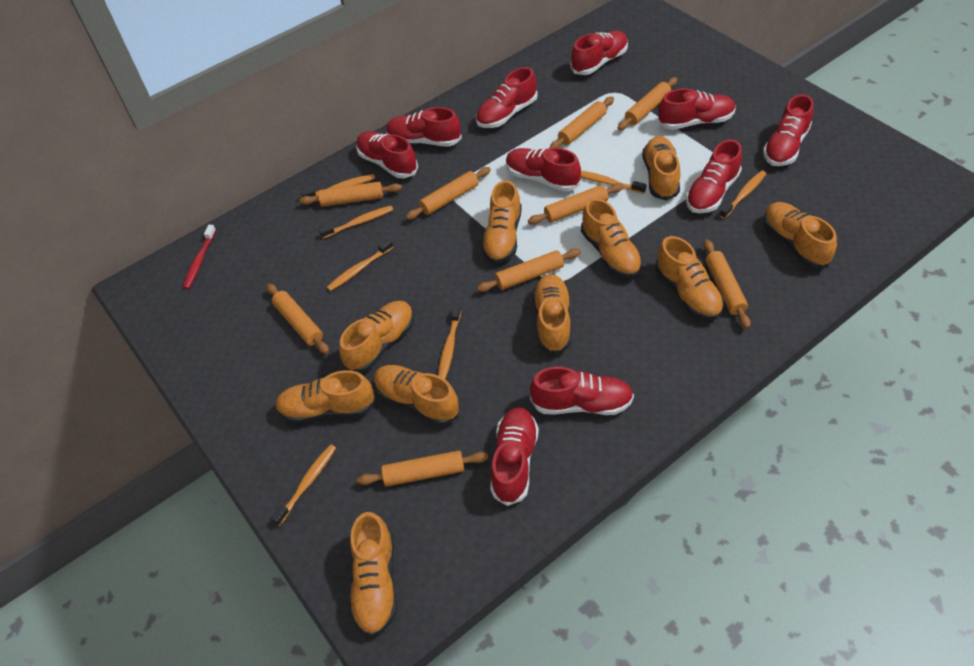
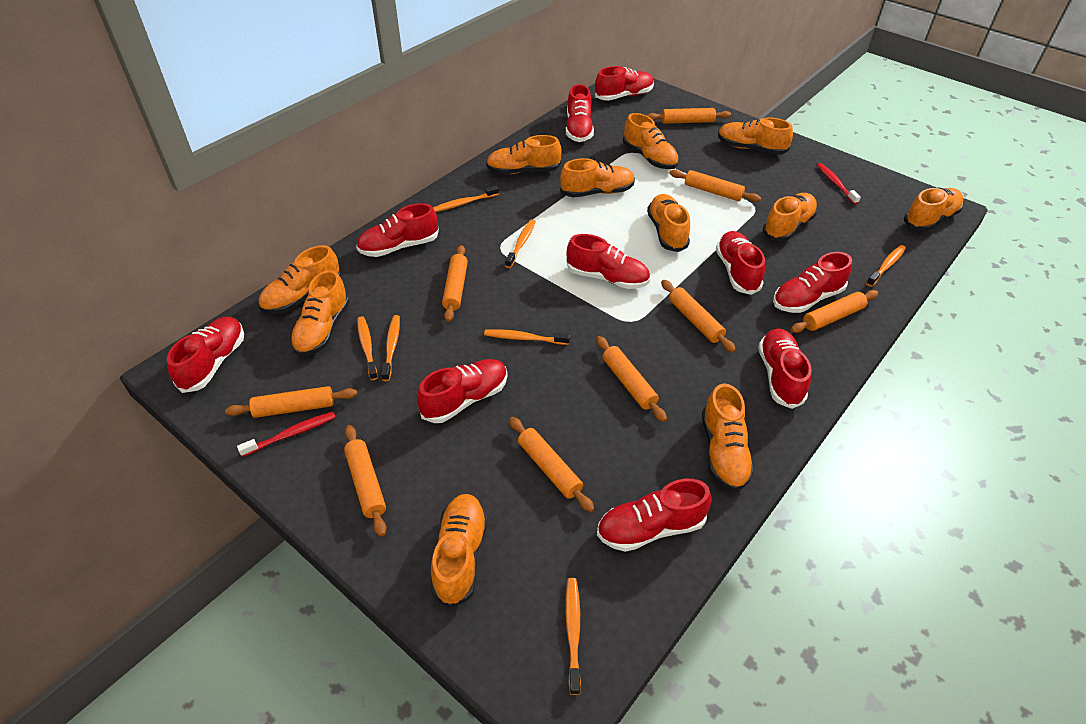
orange shoe: 10 -> 11
red toothbrush: 1 -> 2

